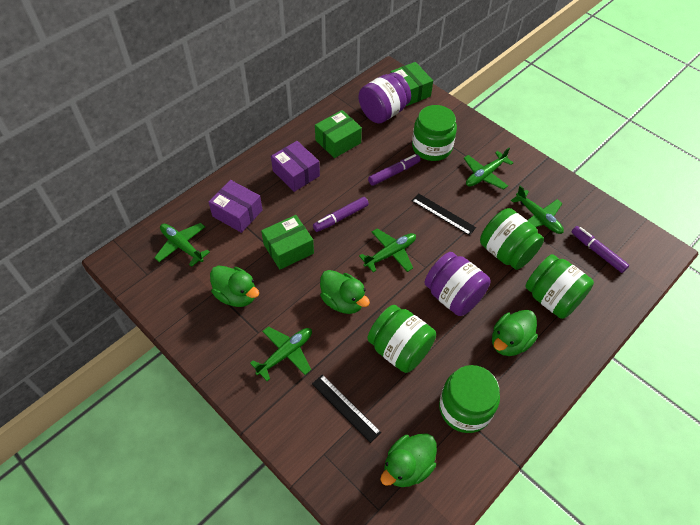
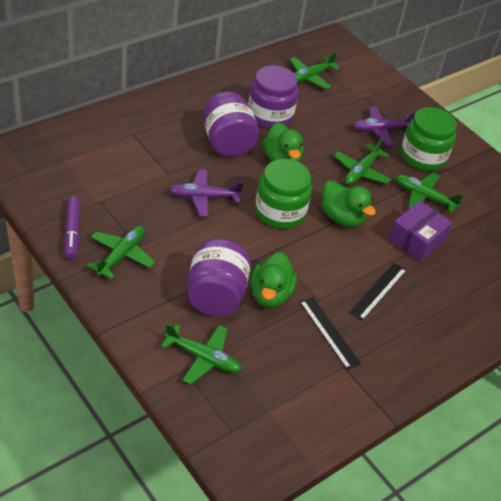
green box: 3 -> 0
green duck: 4 -> 3
green jar: 5 -> 2
purple box: 2 -> 1
purple jar: 2 -> 3
purple marker: 3 -> 1
purple plane: 0 -> 2

